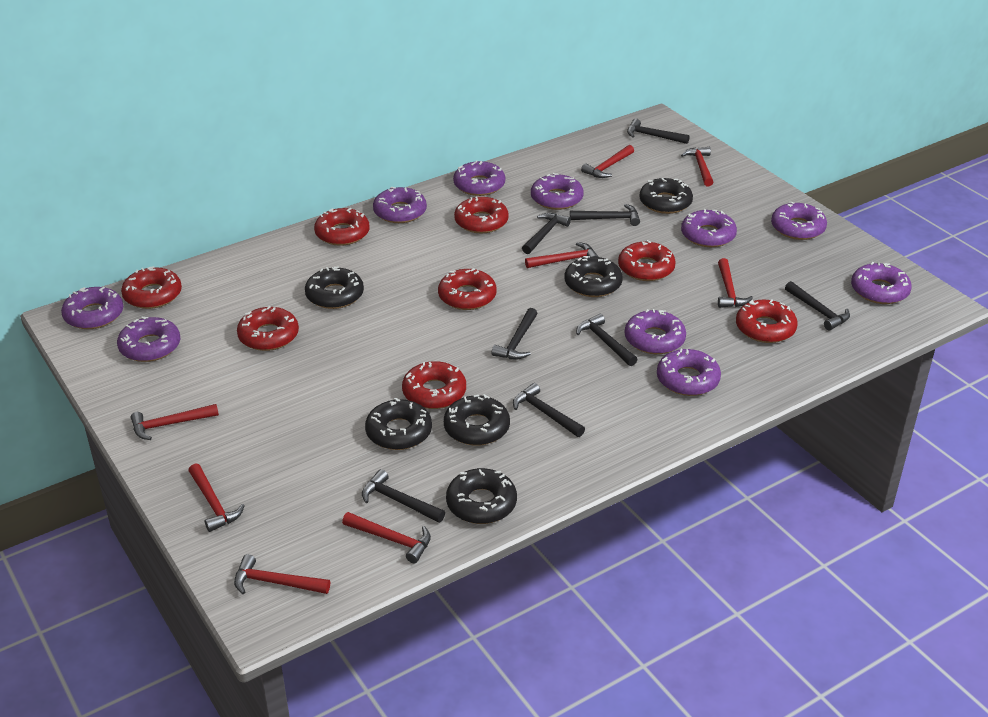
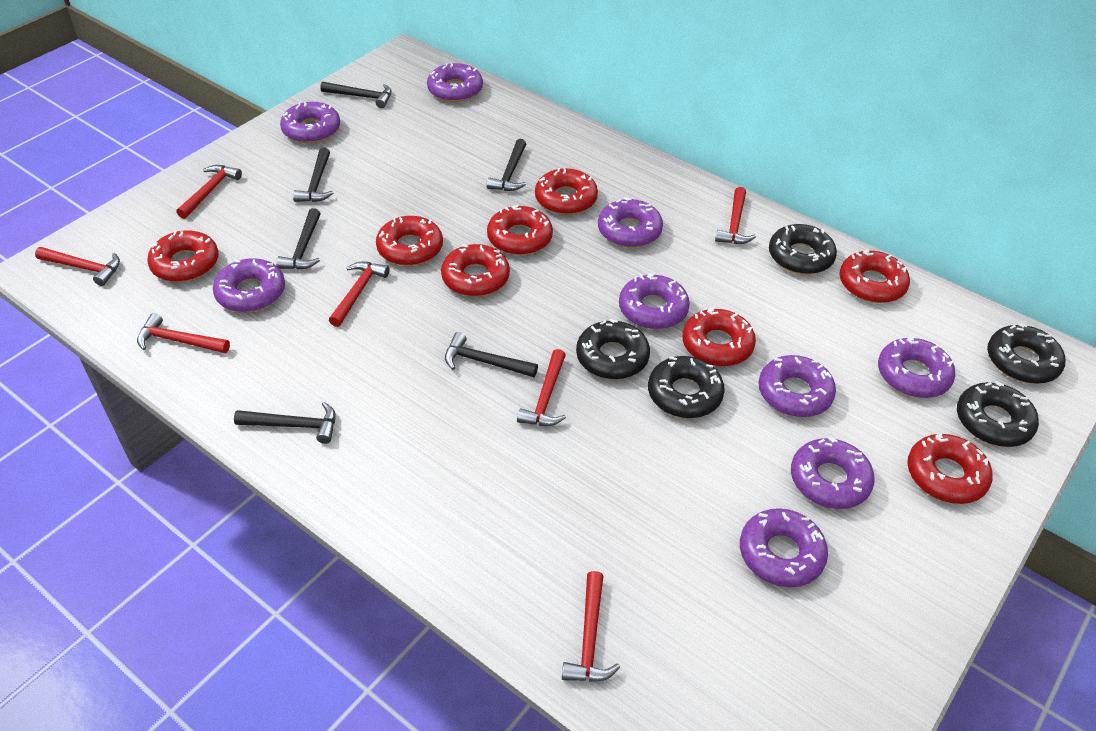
black donut: 6 -> 5
black hammer: 8 -> 6
purple donut: 10 -> 9
red hammer: 8 -> 7

